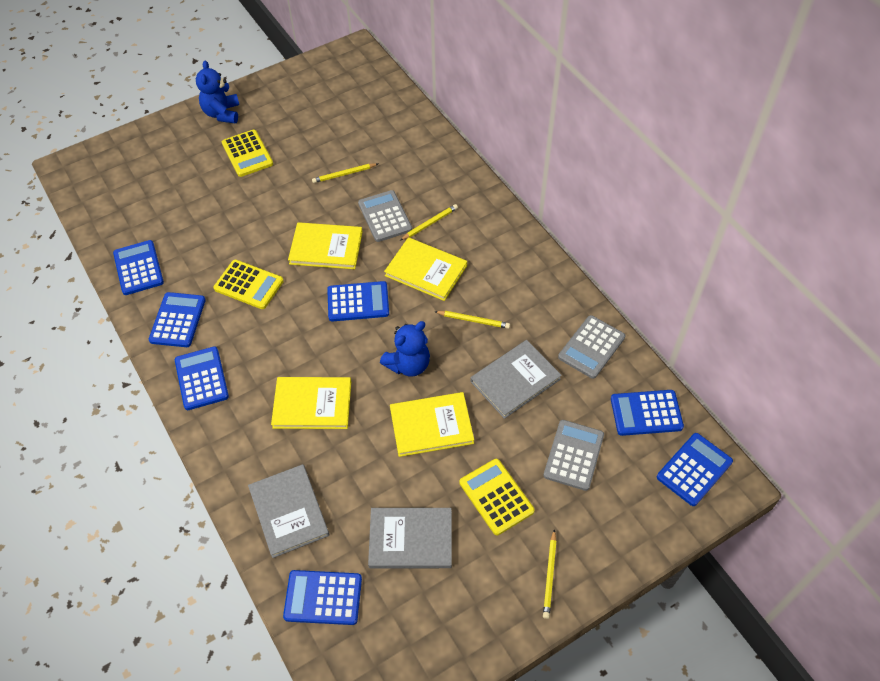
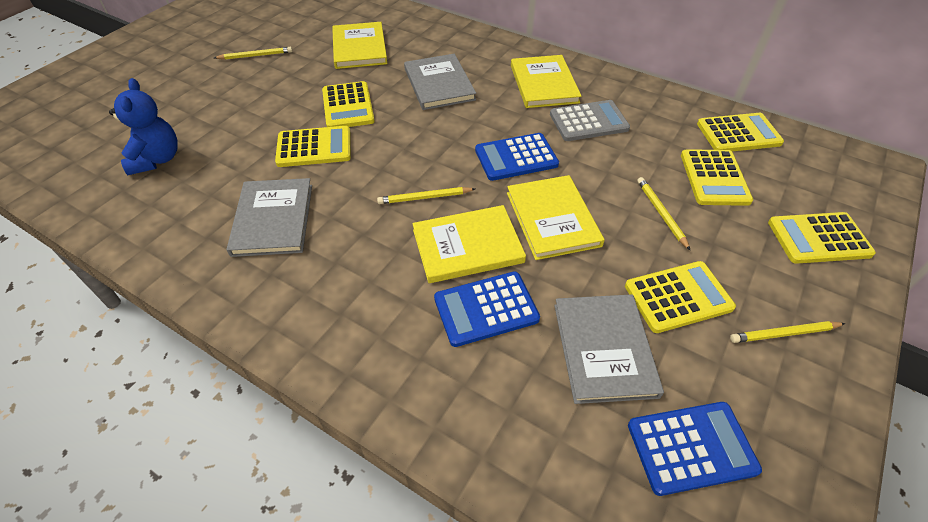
blue calculator: 7 -> 3
blue teddy bear: 2 -> 1
grey calculator: 3 -> 1
yellow calculator: 3 -> 6

